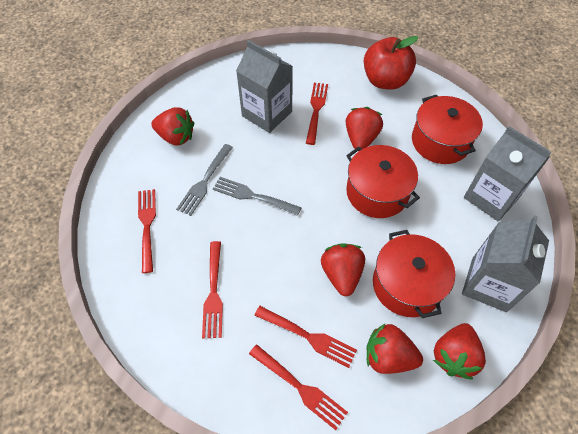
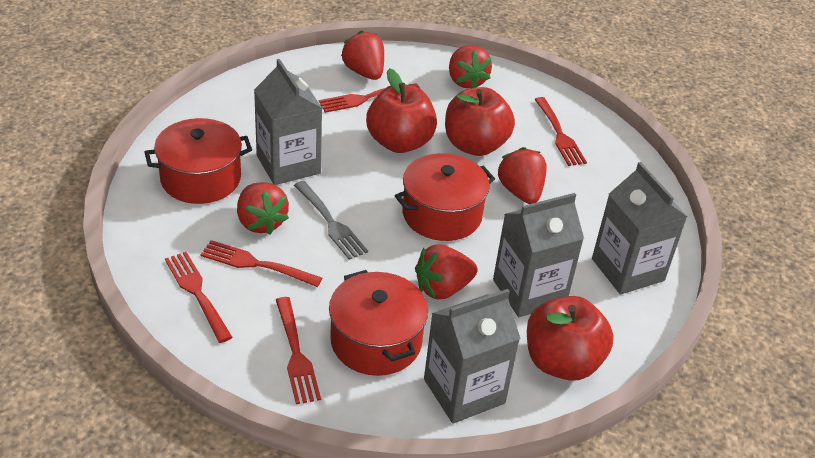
grey carton: 3 -> 4
grey fork: 2 -> 1
red apple: 1 -> 3

